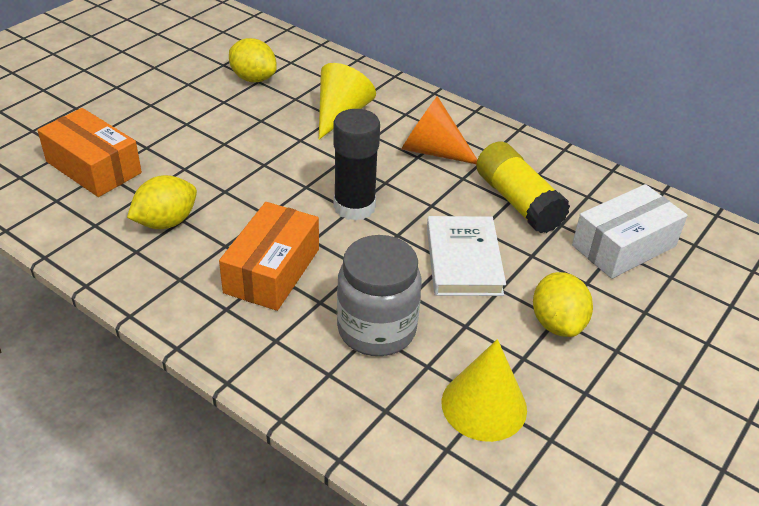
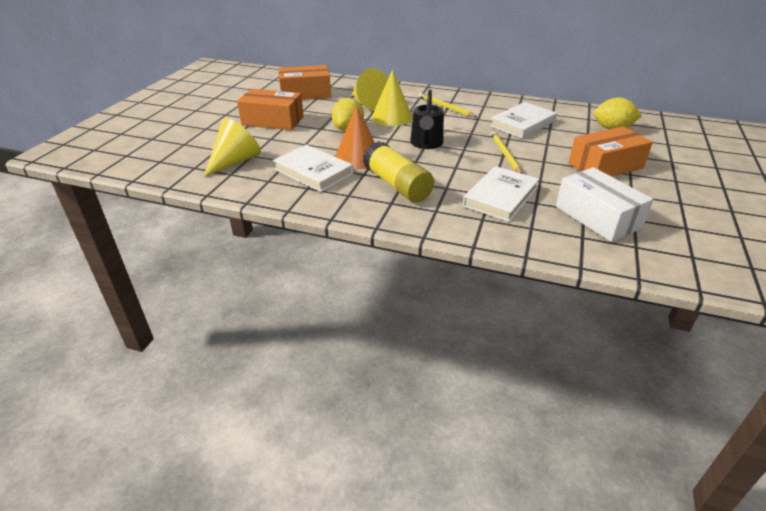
black glue stick: 1 -> 0
black watering can: 0 -> 1
grey jar: 1 -> 0
orange box: 2 -> 3
white book: 1 -> 3
yellow cone: 2 -> 3
yellow lemon: 3 -> 2
yellow pencil: 0 -> 2

